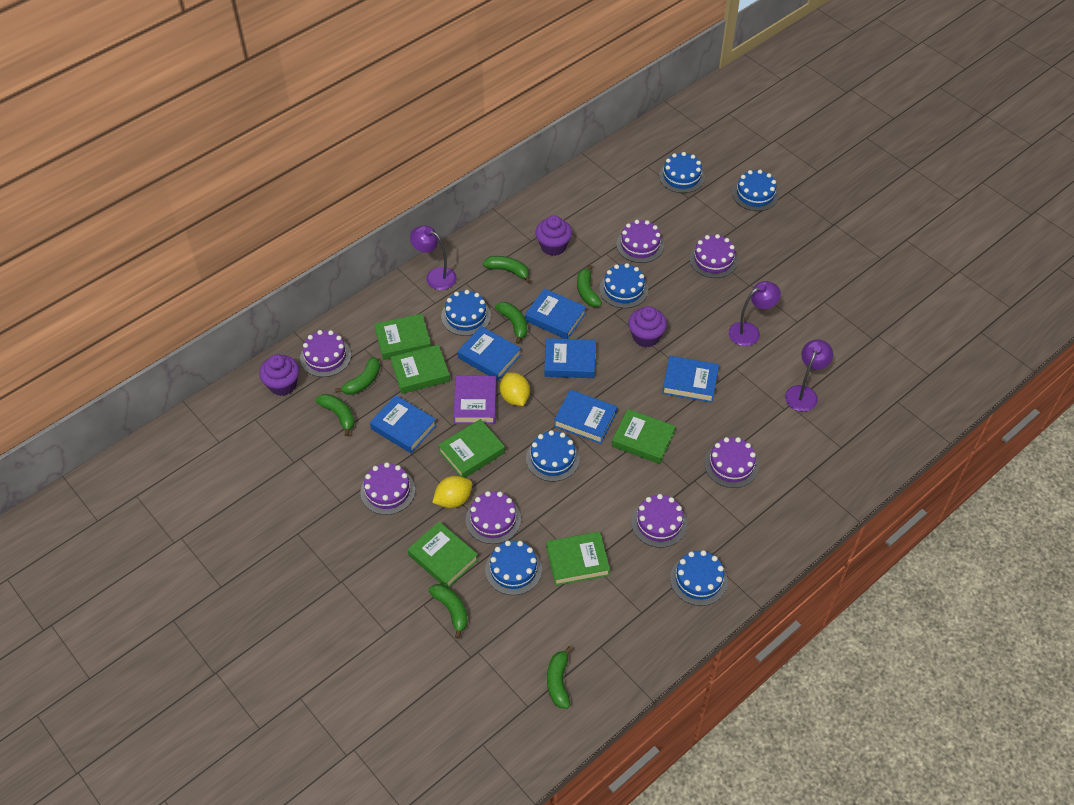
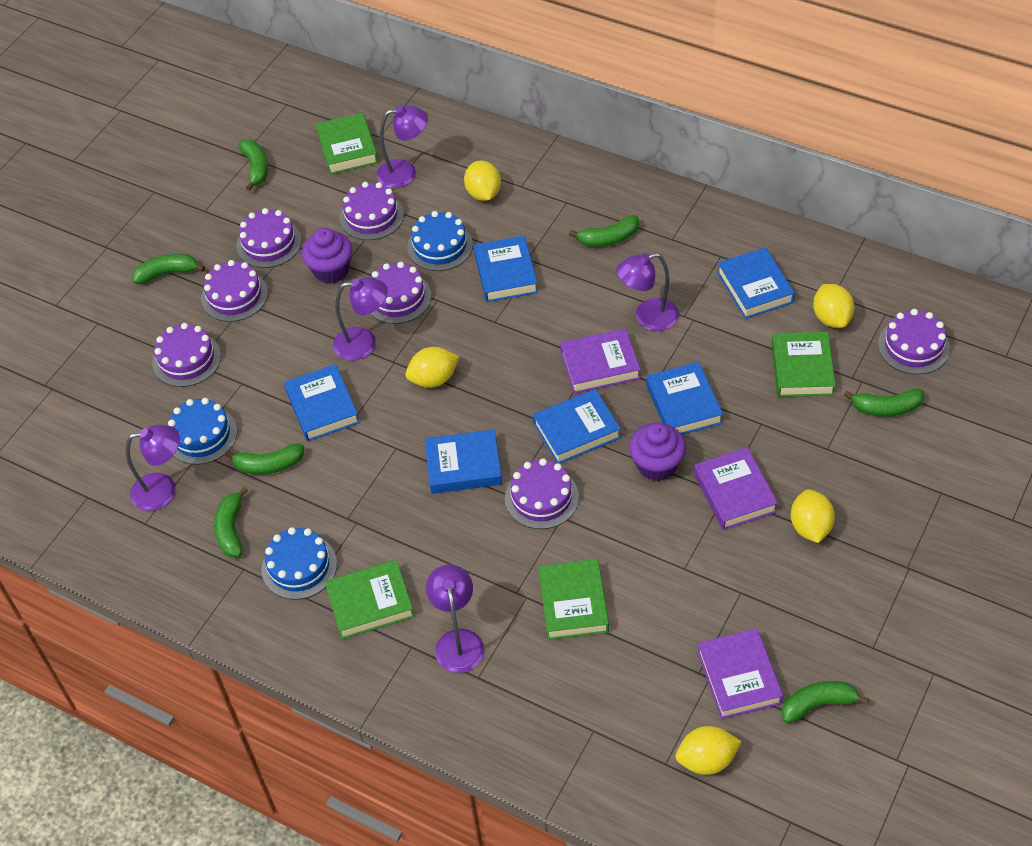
blue cake: 7 -> 3
green book: 6 -> 4
purple book: 1 -> 3
purple cupcake: 3 -> 2
purple lamp: 3 -> 5
yellow lemon: 2 -> 5

